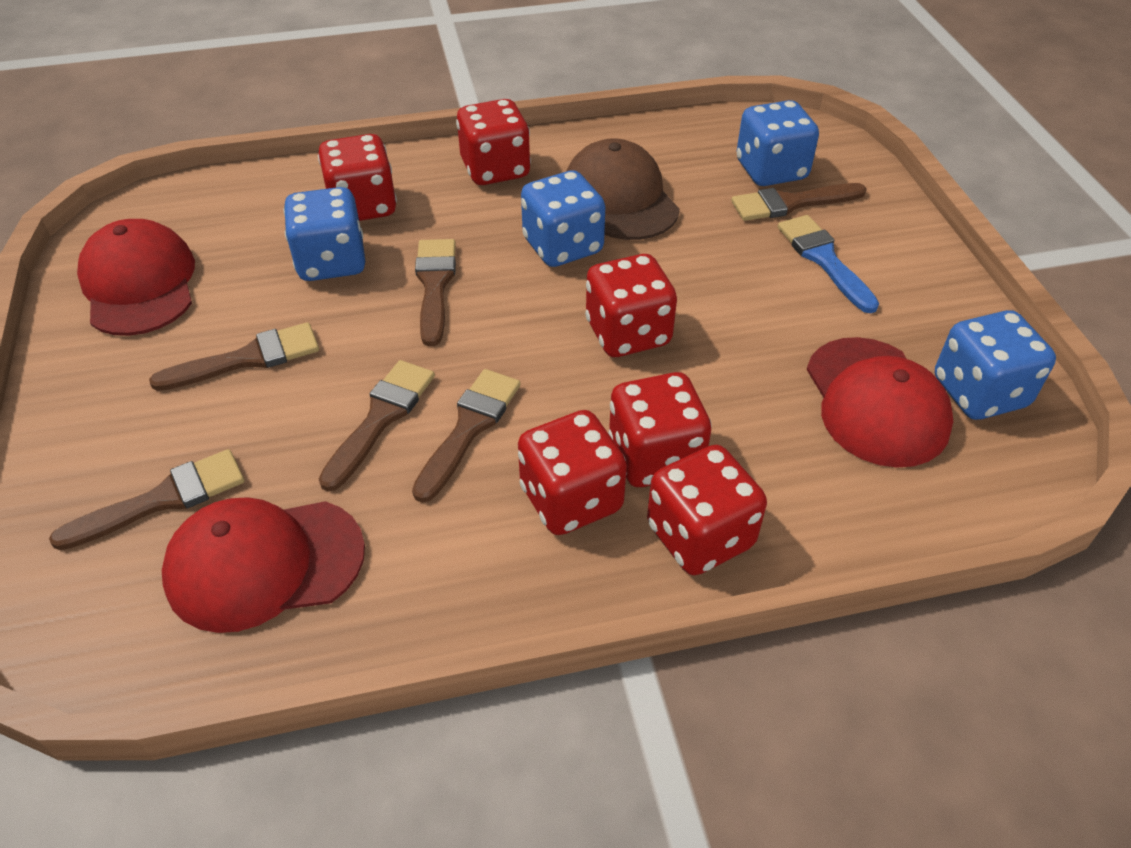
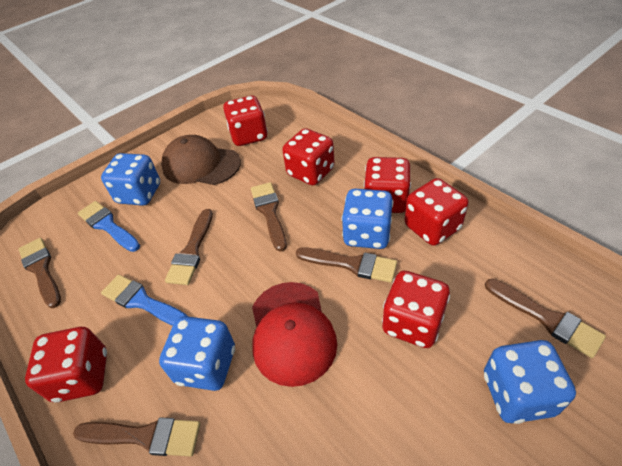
blue brush: 1 -> 2
red cap: 3 -> 1

